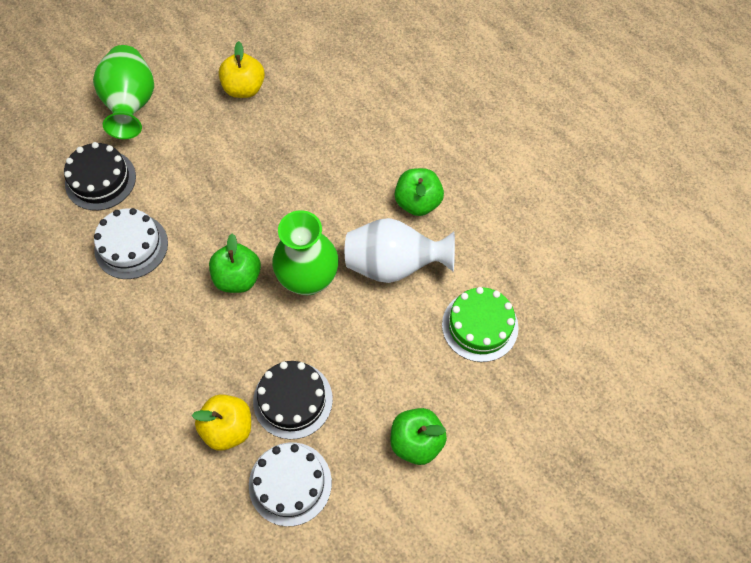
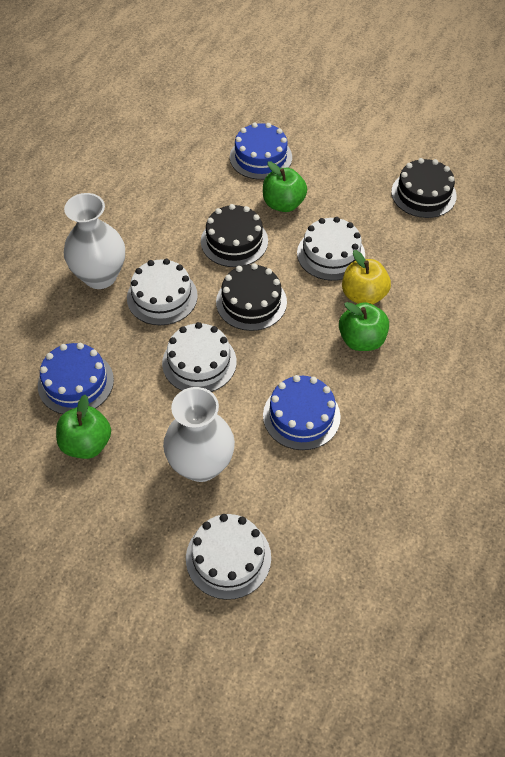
black cake: 2 -> 3
blue cake: 0 -> 3
green cake: 1 -> 0
green vase: 2 -> 0
white cake: 2 -> 4
white vase: 1 -> 2
yellow apple: 2 -> 1

